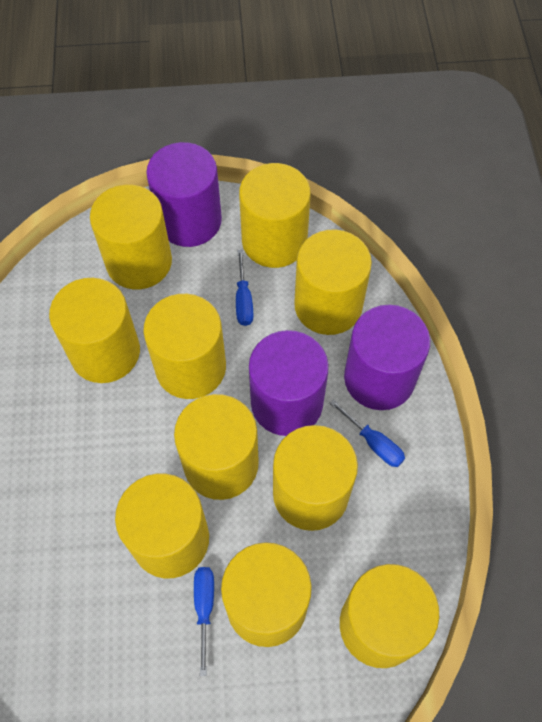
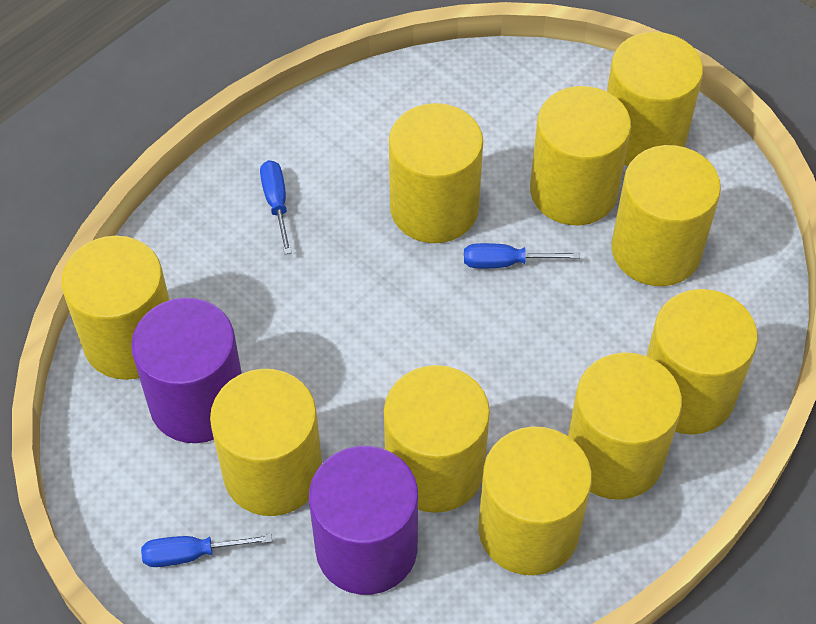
purple cylinder: 3 -> 2

